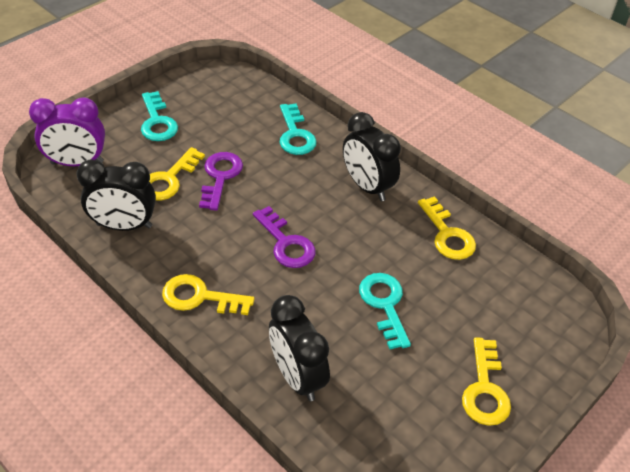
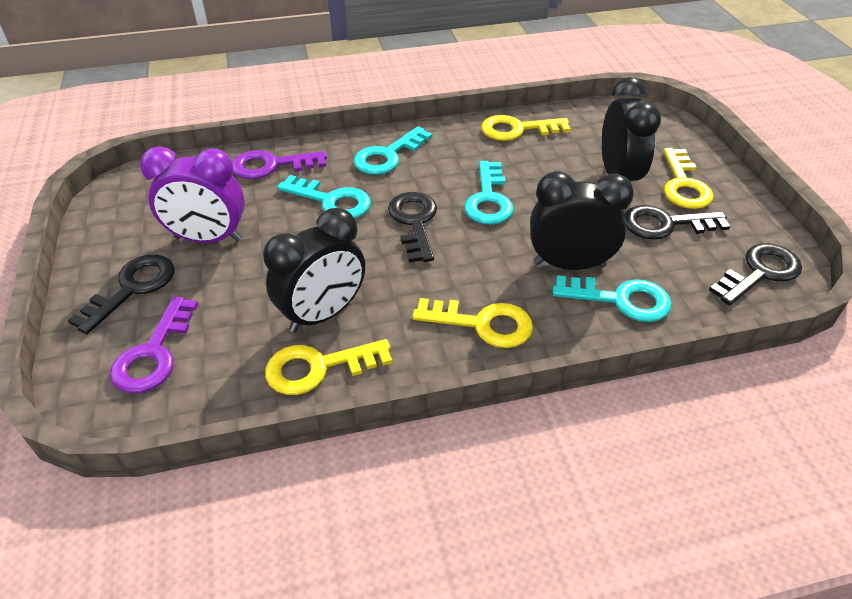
black key: 0 -> 4
turquoise key: 3 -> 4

